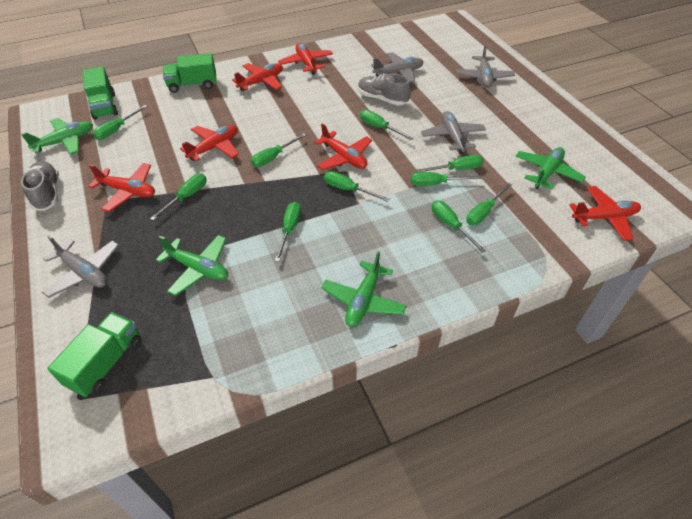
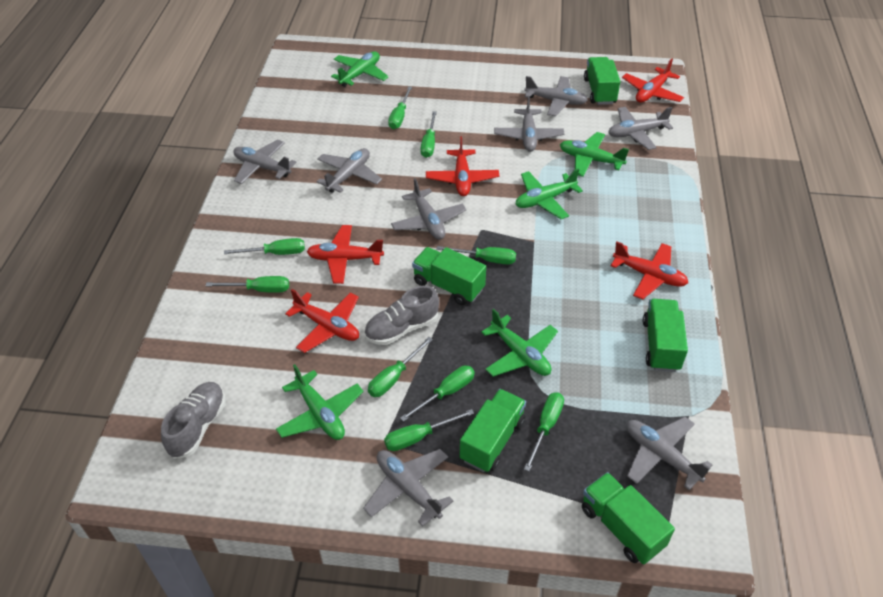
green plane: 4 -> 5
green screwdriver: 10 -> 9
green truck: 3 -> 5
grey plane: 4 -> 8
red plane: 6 -> 5

